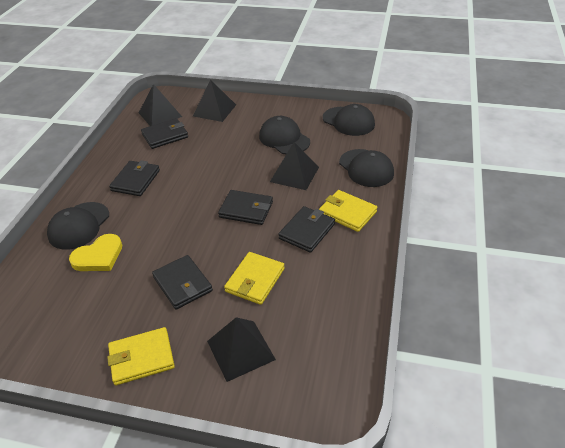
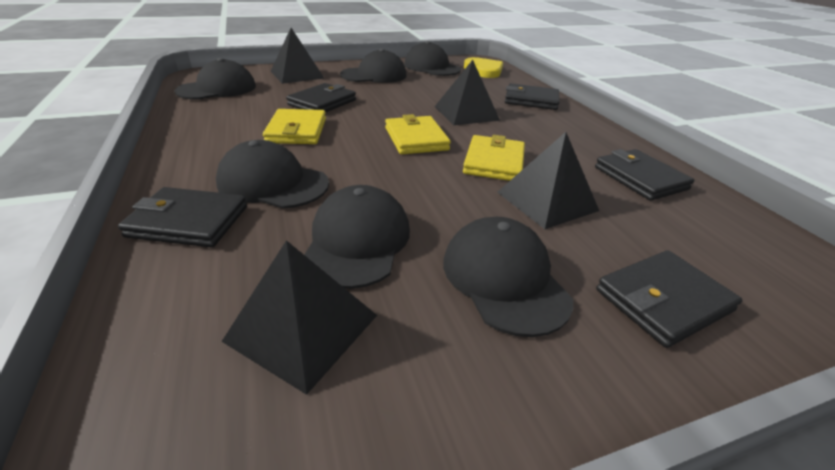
black cap: 4 -> 6

